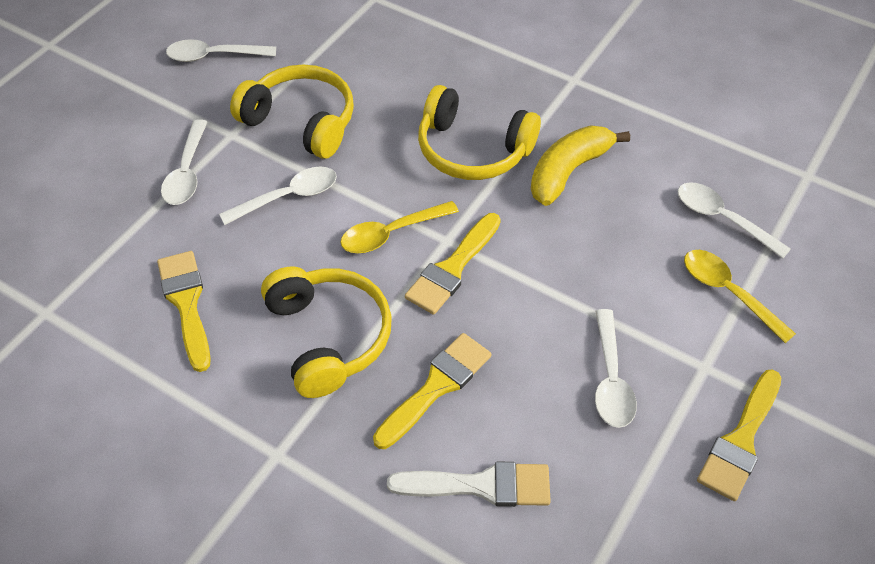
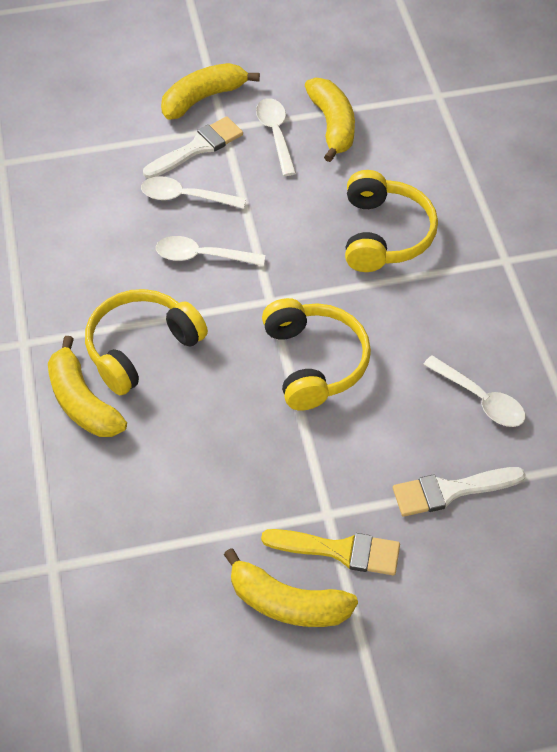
white brush: 1 -> 2
white spoon: 5 -> 4
yellow banana: 1 -> 4
yellow brush: 4 -> 1
yellow spoon: 2 -> 0

